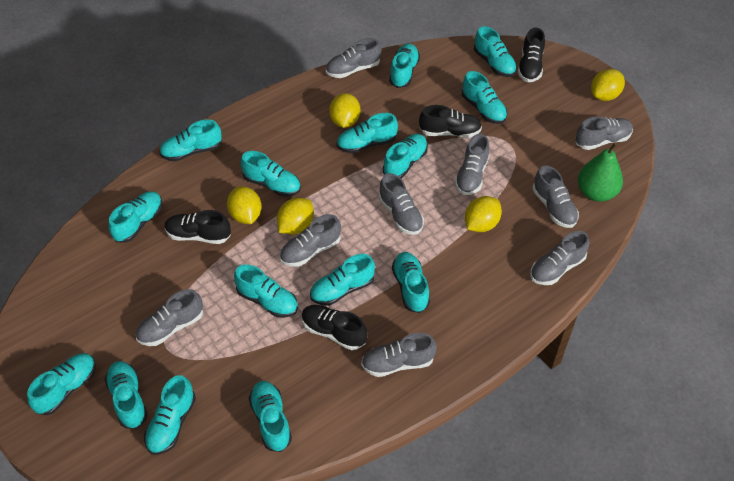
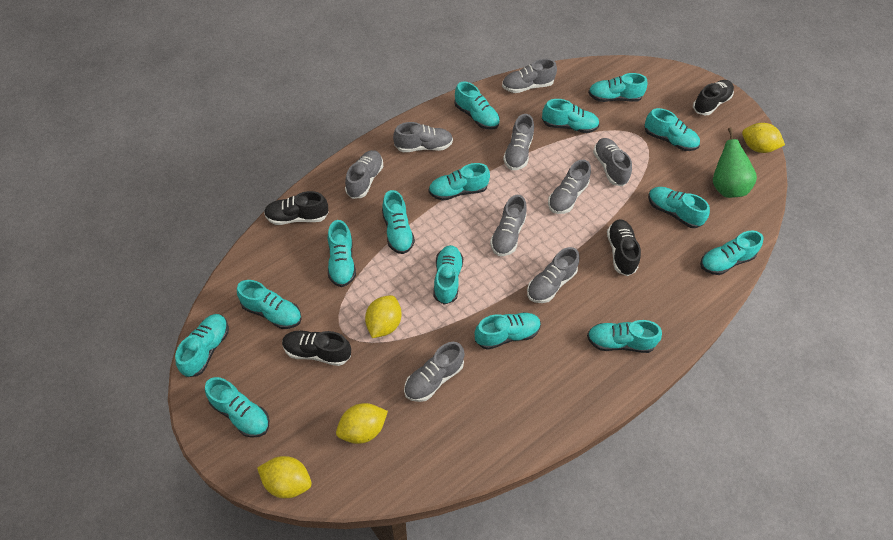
yellow lemon: 5 -> 4

